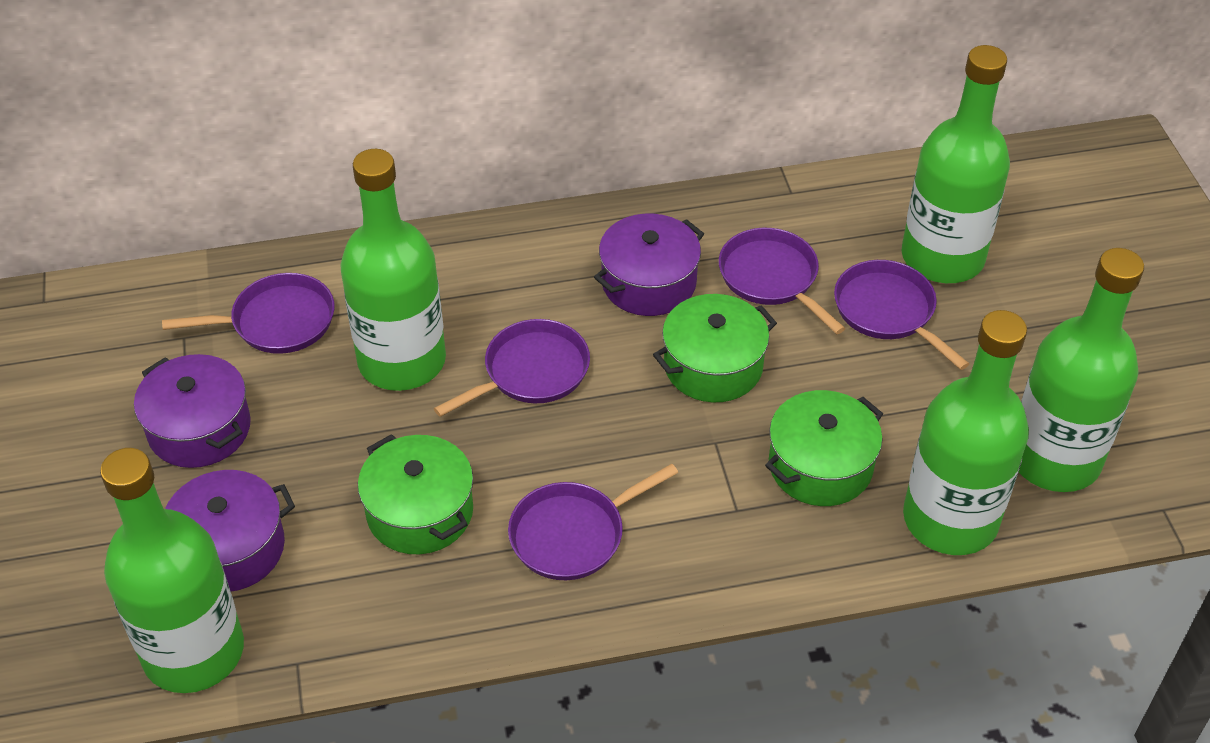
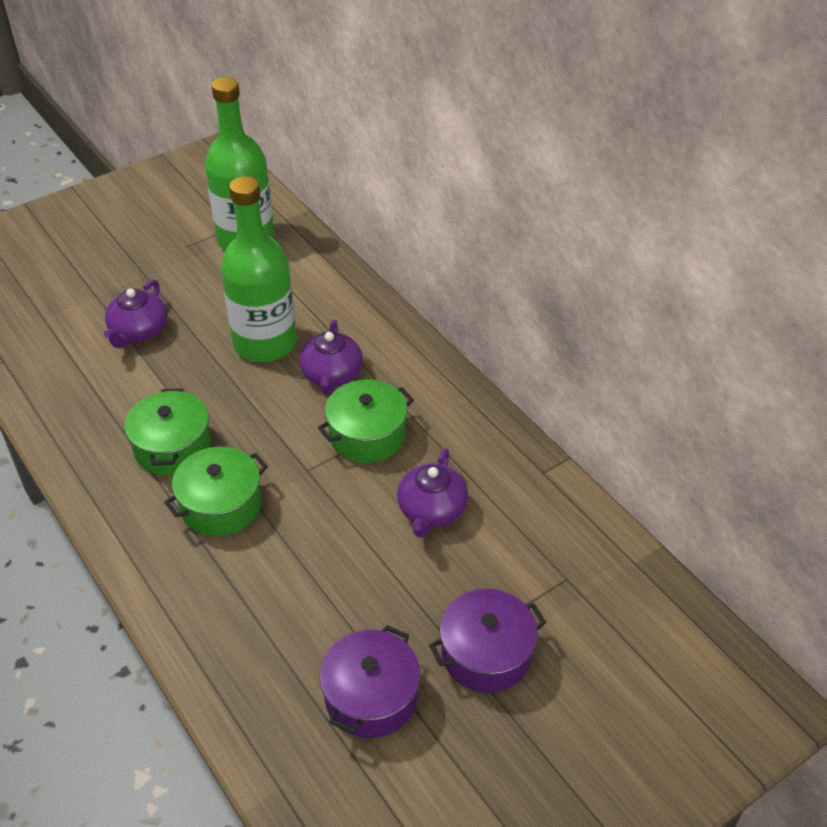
green bottle: 5 -> 2
purple pan: 5 -> 0
purple pot: 3 -> 2
purple teapot: 0 -> 3

